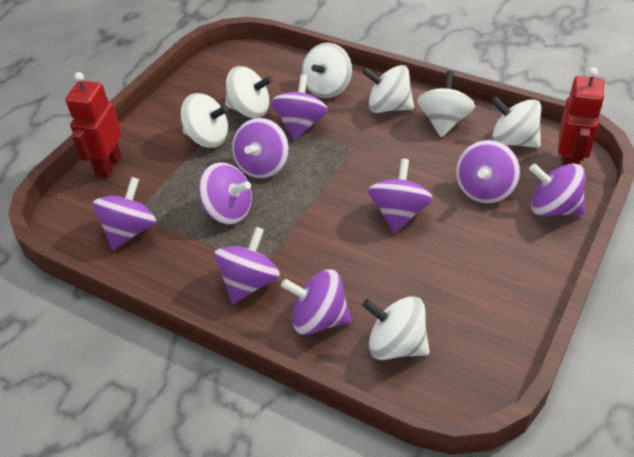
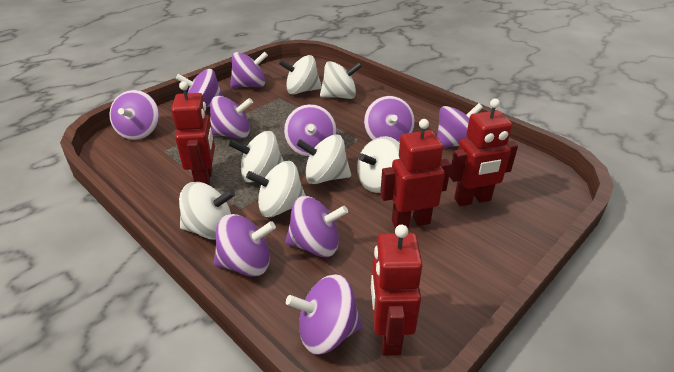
purple spinning top: 9 -> 10
red robot: 2 -> 4

